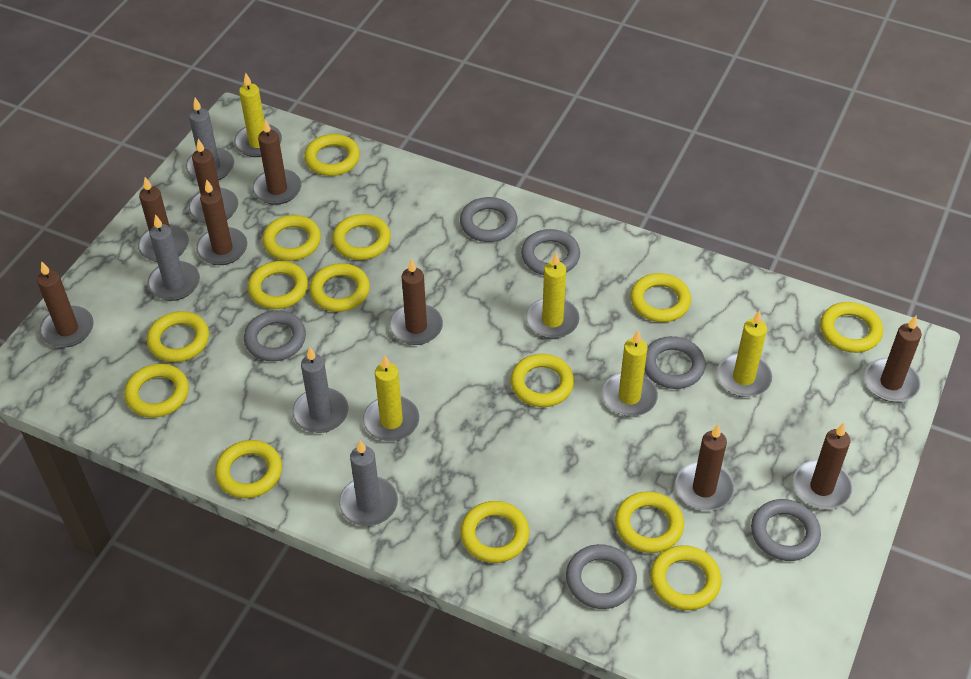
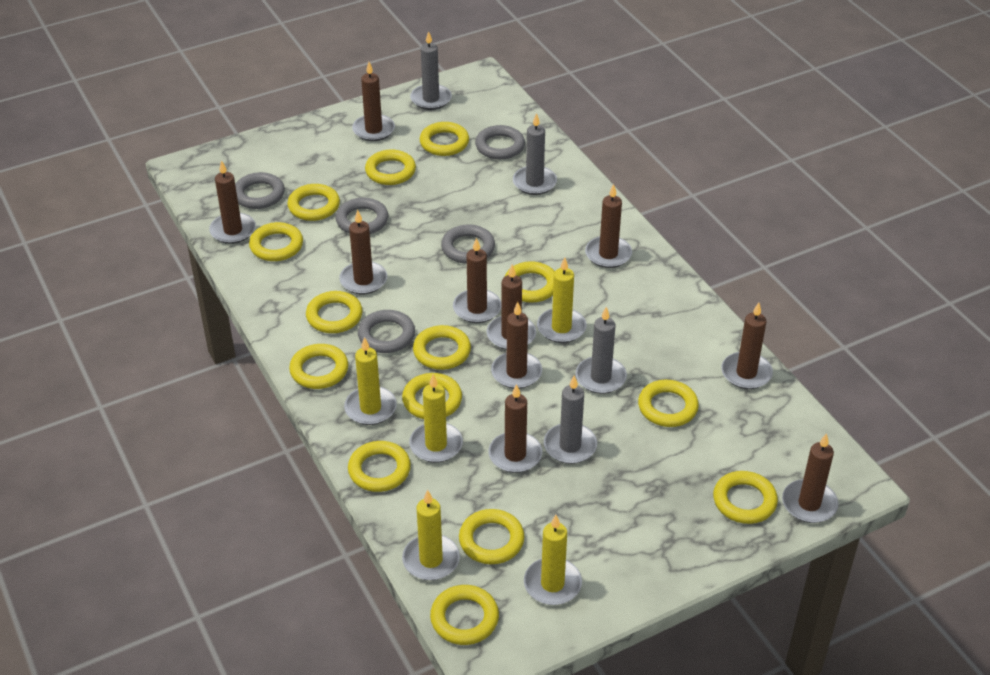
brown candle: 9 -> 10
grey ring: 6 -> 5

